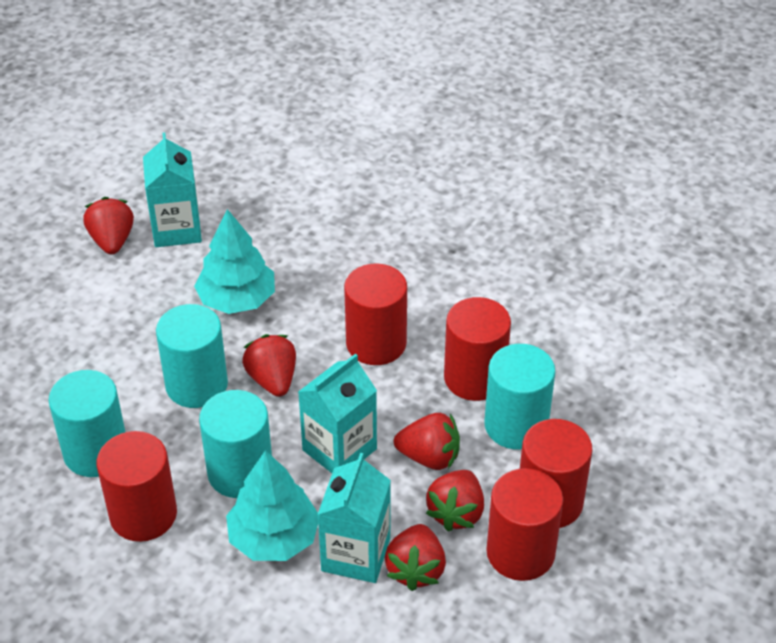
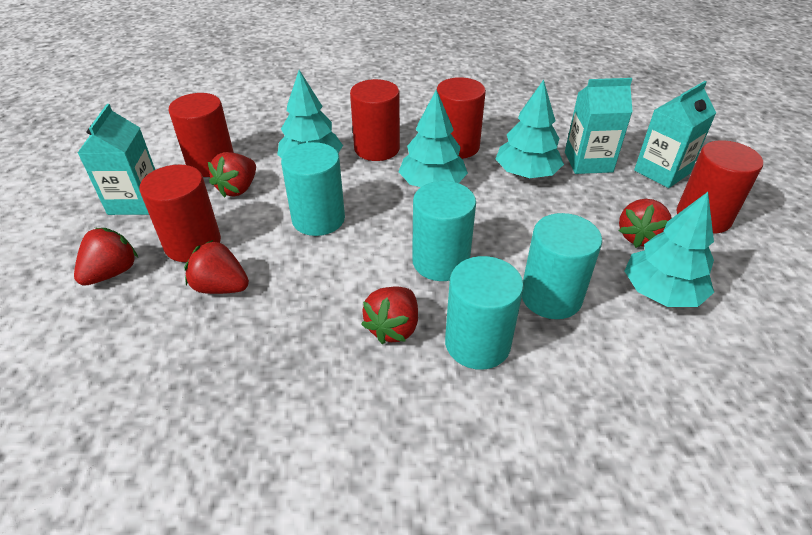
turquoise tree: 2 -> 4

